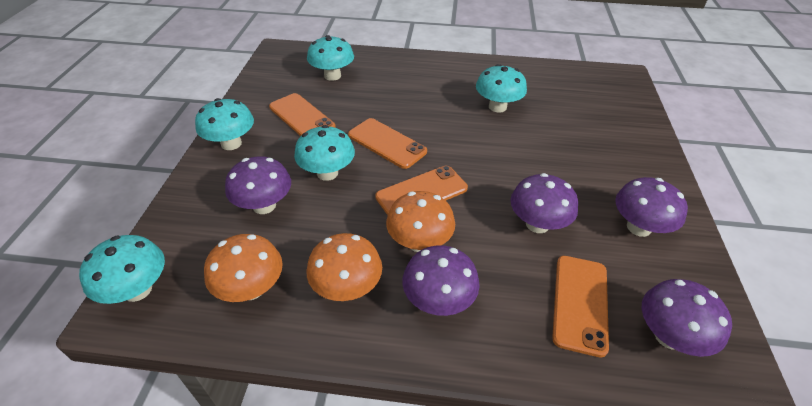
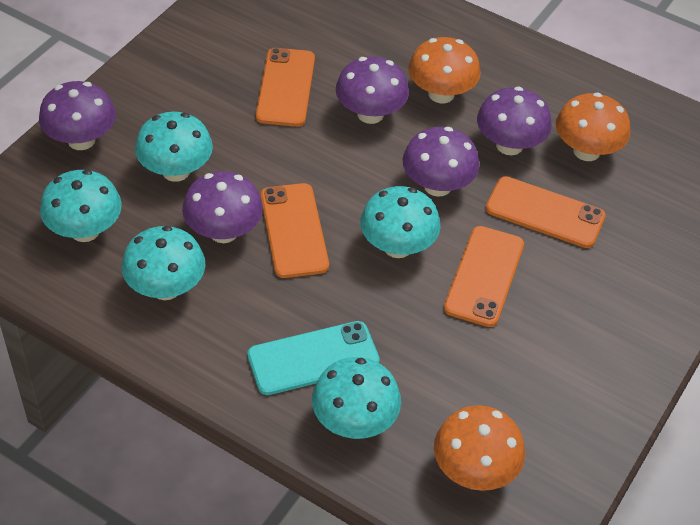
turquoise phone: 0 -> 1

